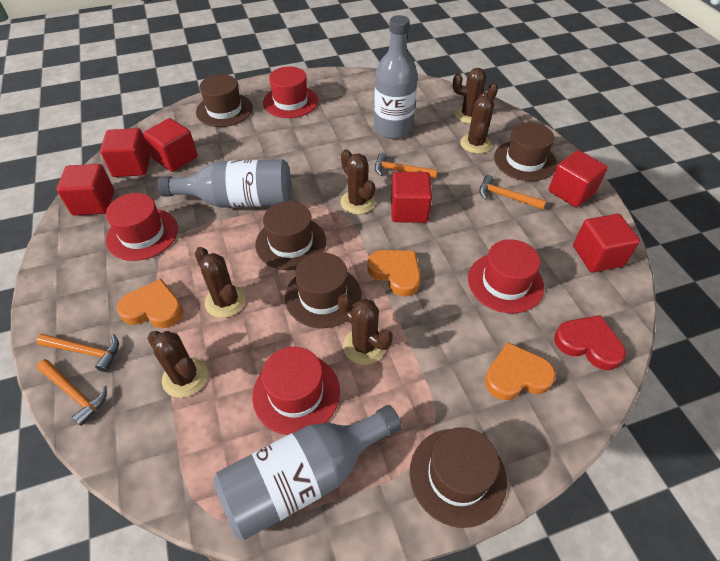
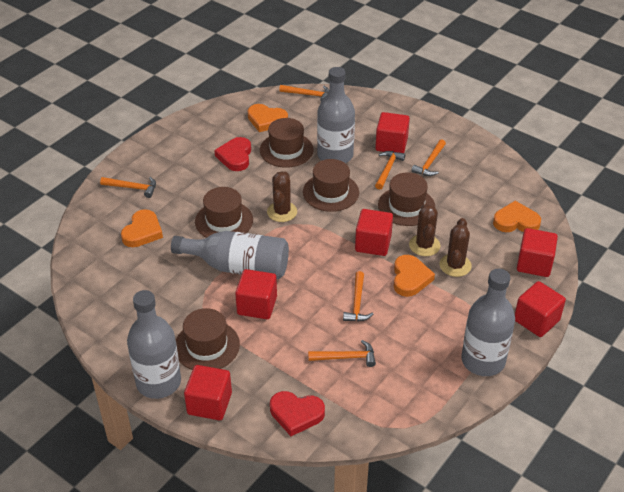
brown cactus: 6 -> 3
grey bottle: 3 -> 4
orange hammer: 4 -> 6
orange heart: 3 -> 4
red hat: 4 -> 0
red heart: 1 -> 2

